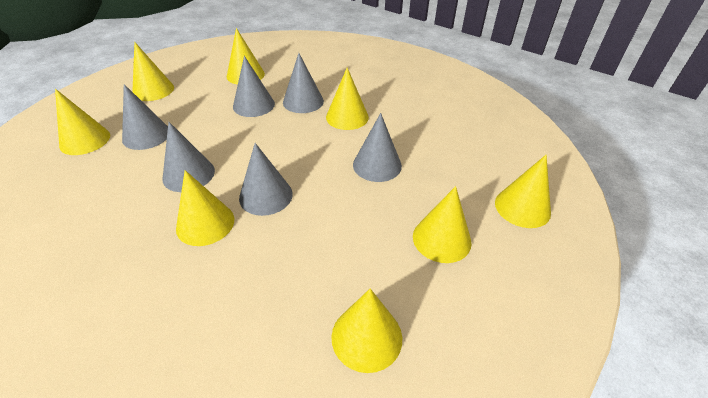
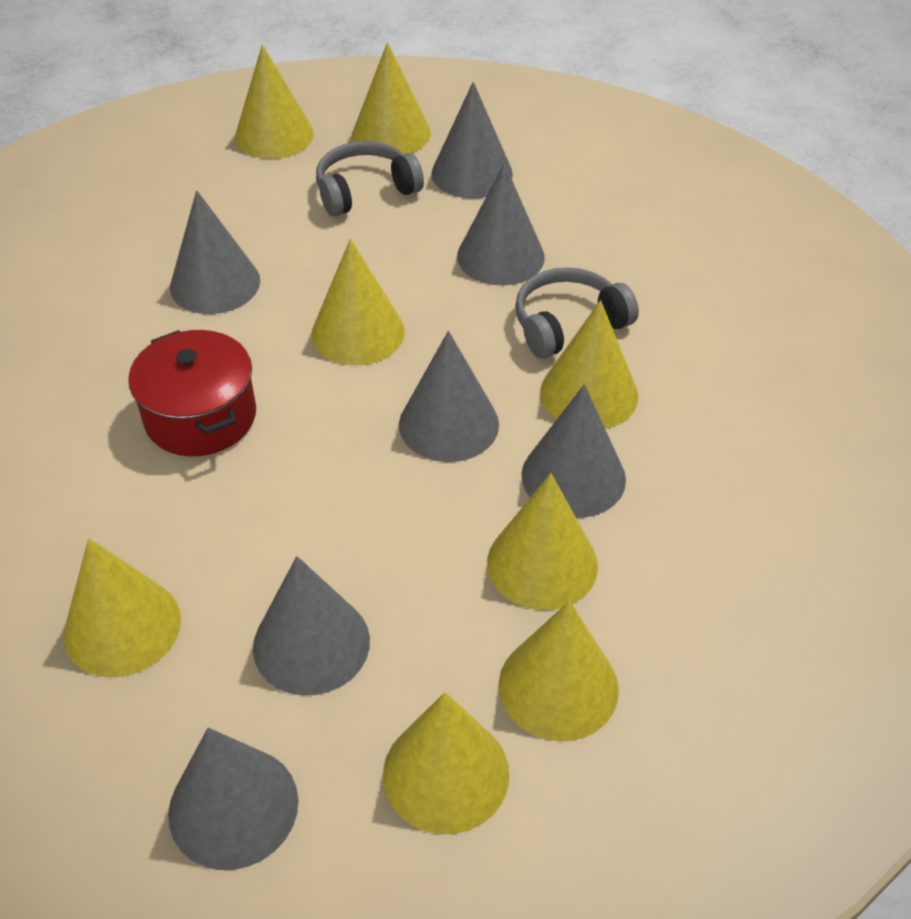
grey cone: 6 -> 7
grey headphones: 0 -> 2
red pot: 0 -> 1

